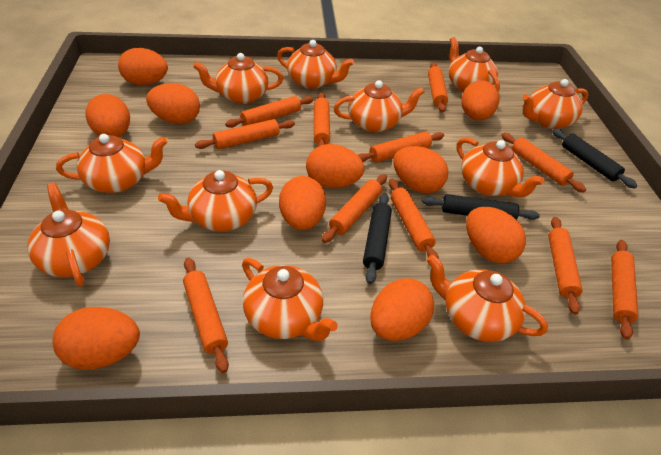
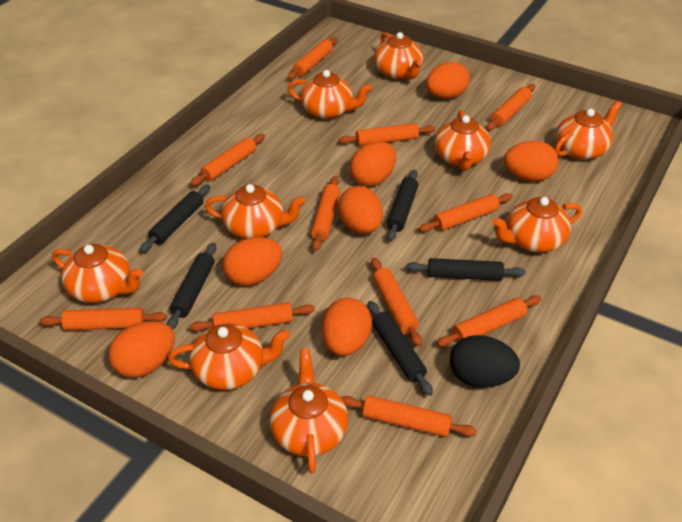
black egg: 0 -> 1
black rolling pin: 3 -> 5
orange egg: 10 -> 7
orange teapot: 11 -> 9

